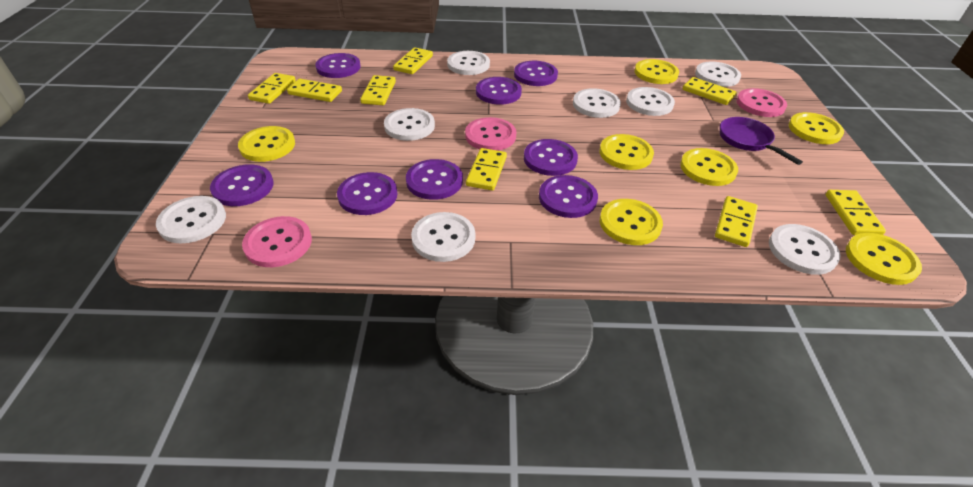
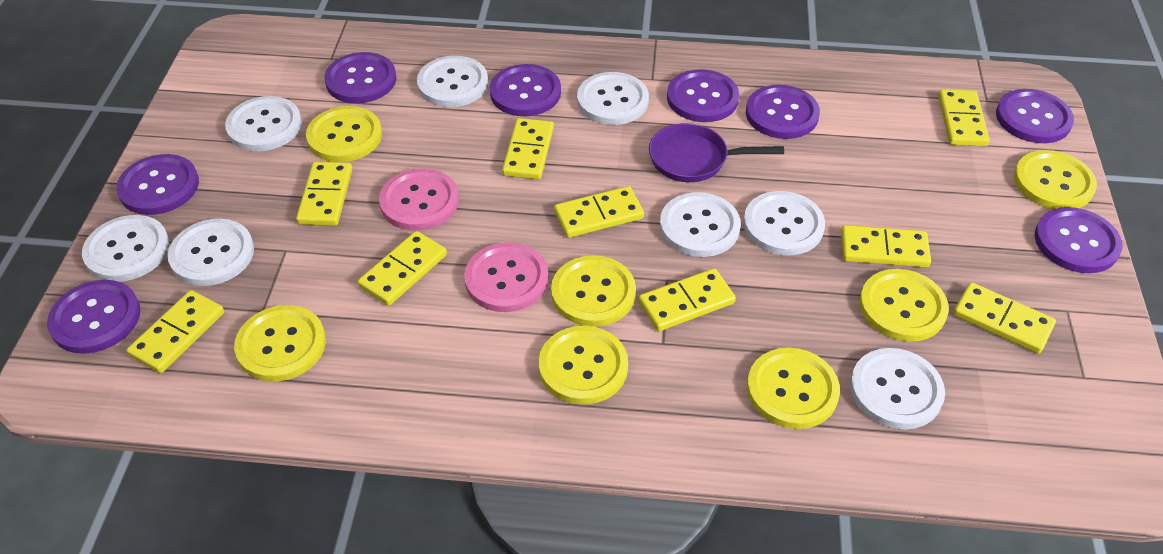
pink button: 3 -> 2
yellow domino: 8 -> 9

